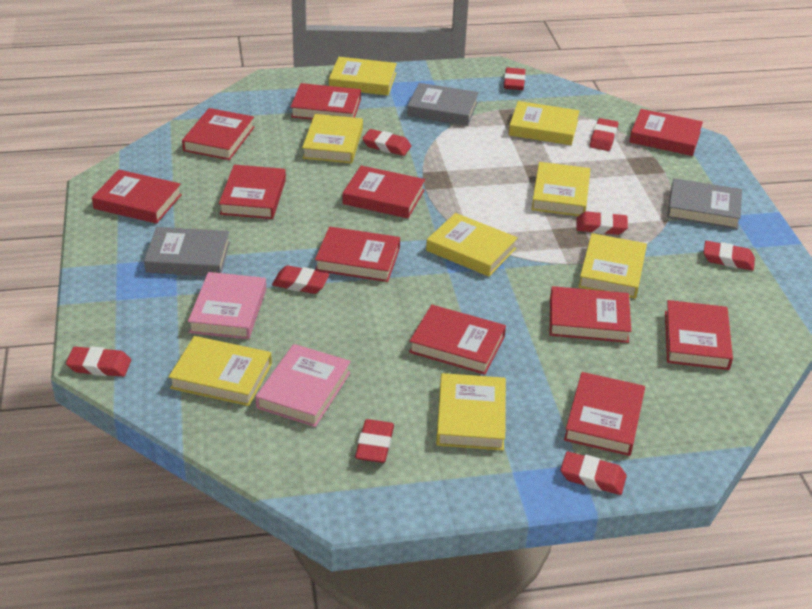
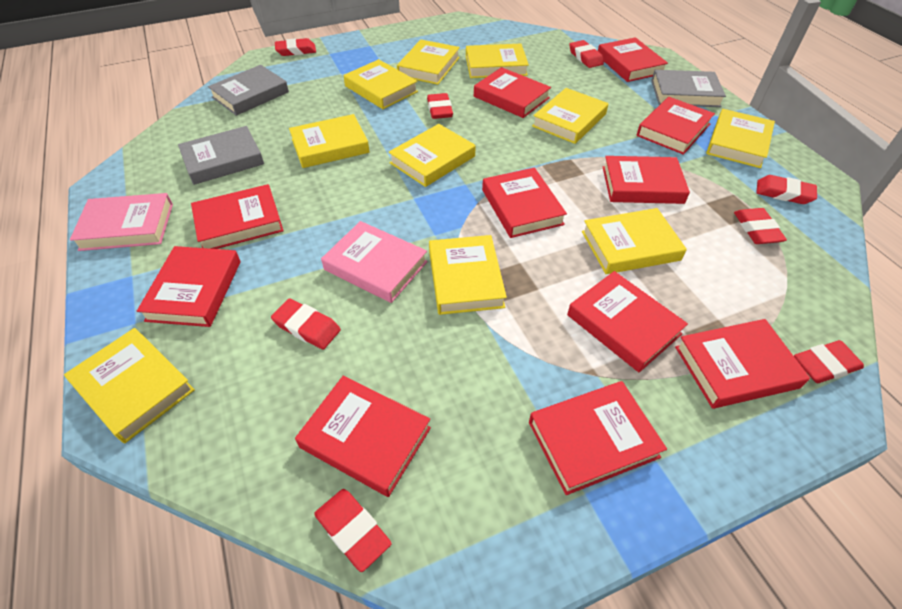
red eraser: 9 -> 8
yellow book: 8 -> 10

